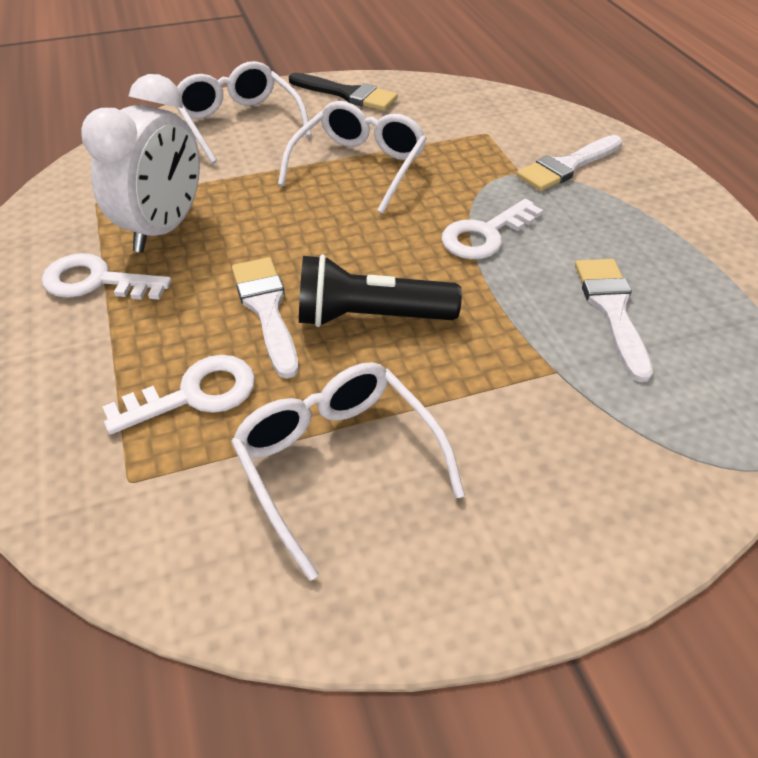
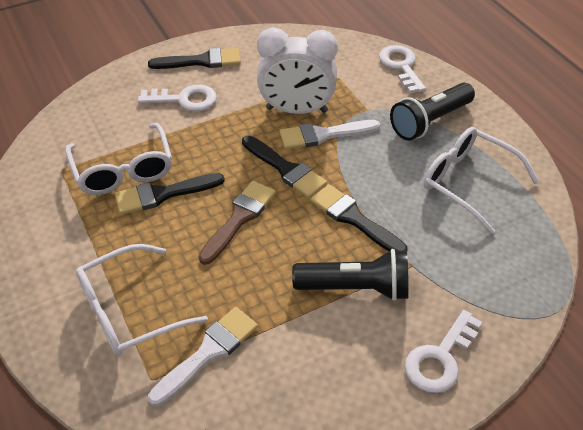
black brush: 1 -> 4
black flashlight: 1 -> 2
brown brush: 0 -> 1
white brush: 3 -> 2

